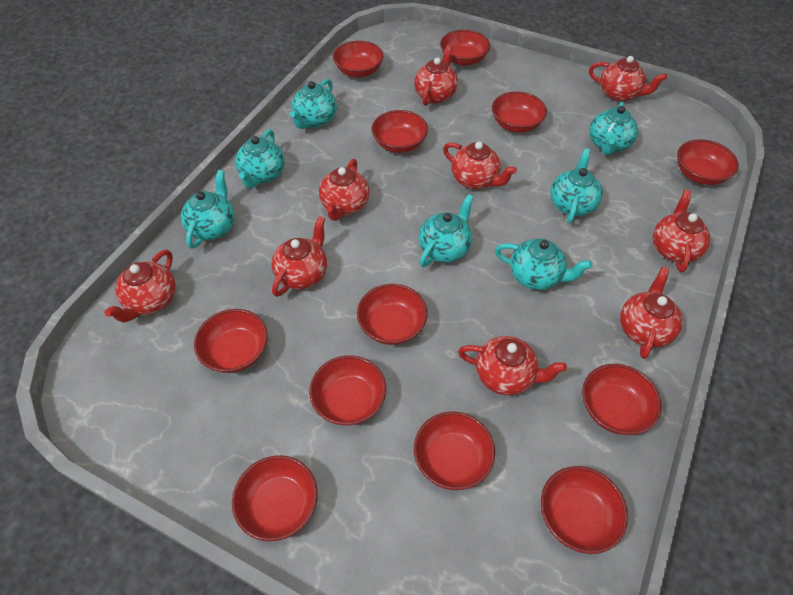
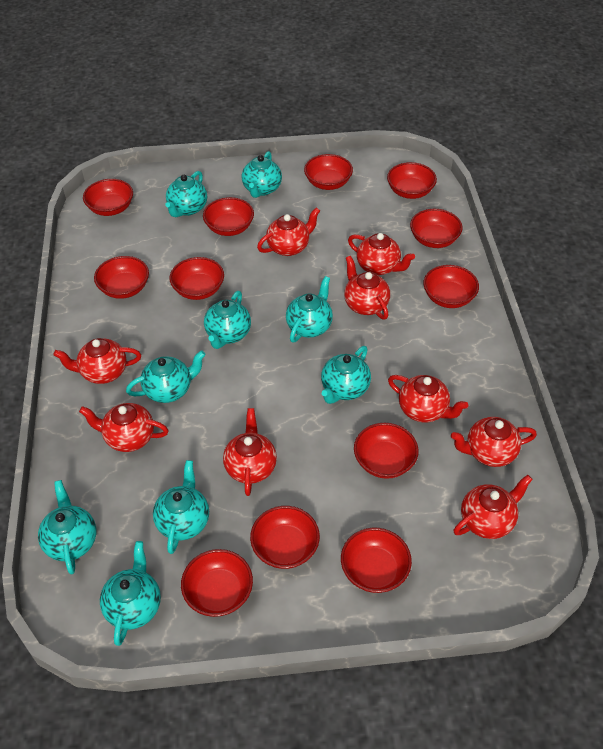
turquoise teapot: 7 -> 9

